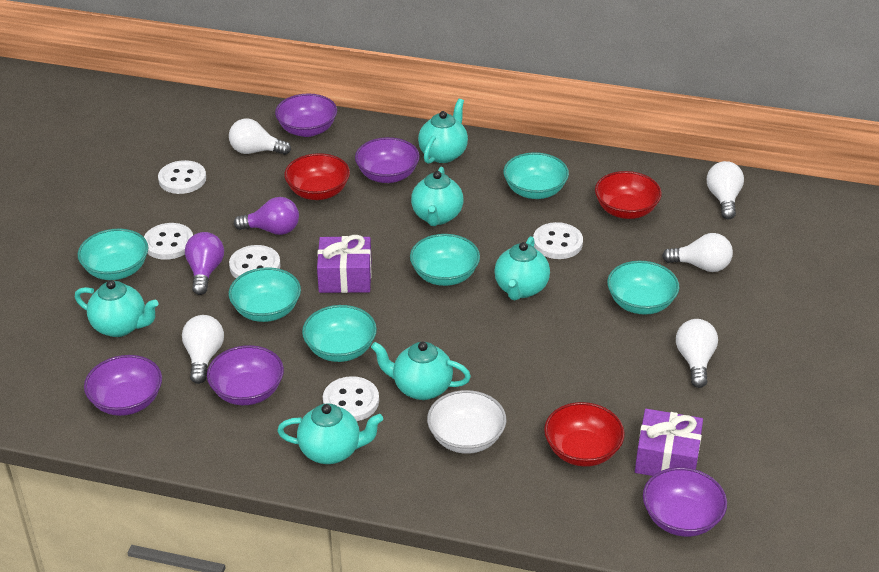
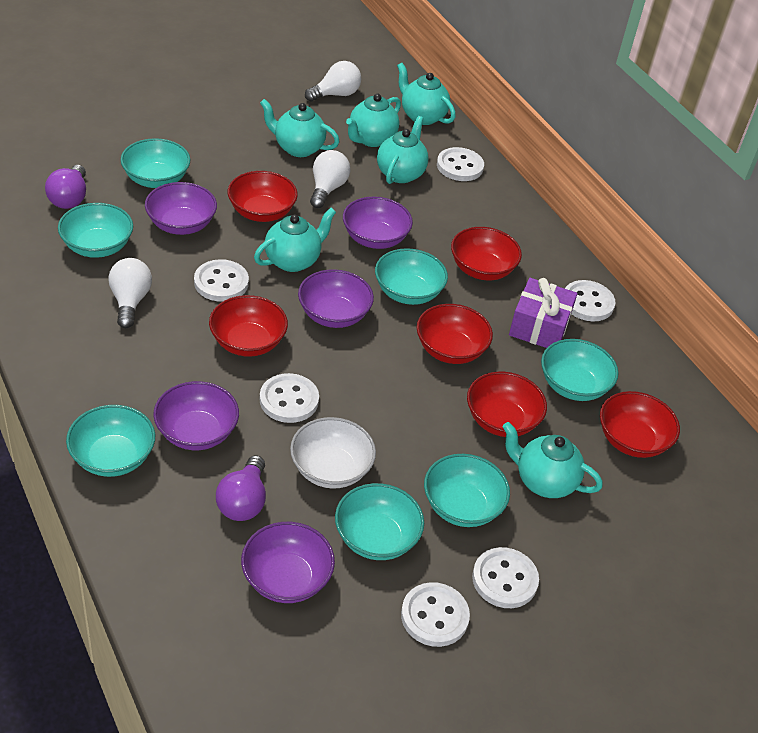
purple gift: 2 -> 1
red bowl: 3 -> 6
turquoise bowl: 6 -> 7
white button: 5 -> 6
white light bulb: 5 -> 3

